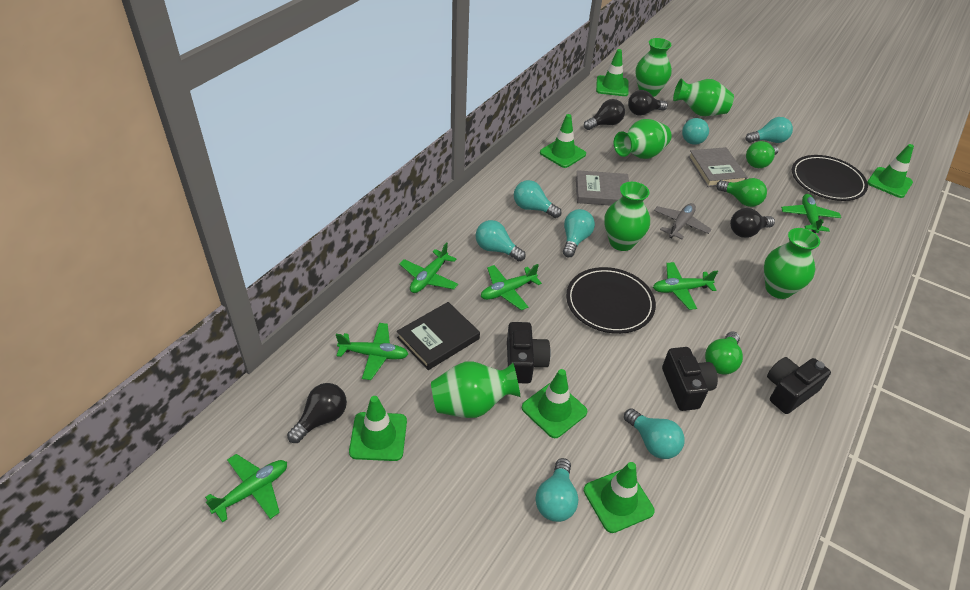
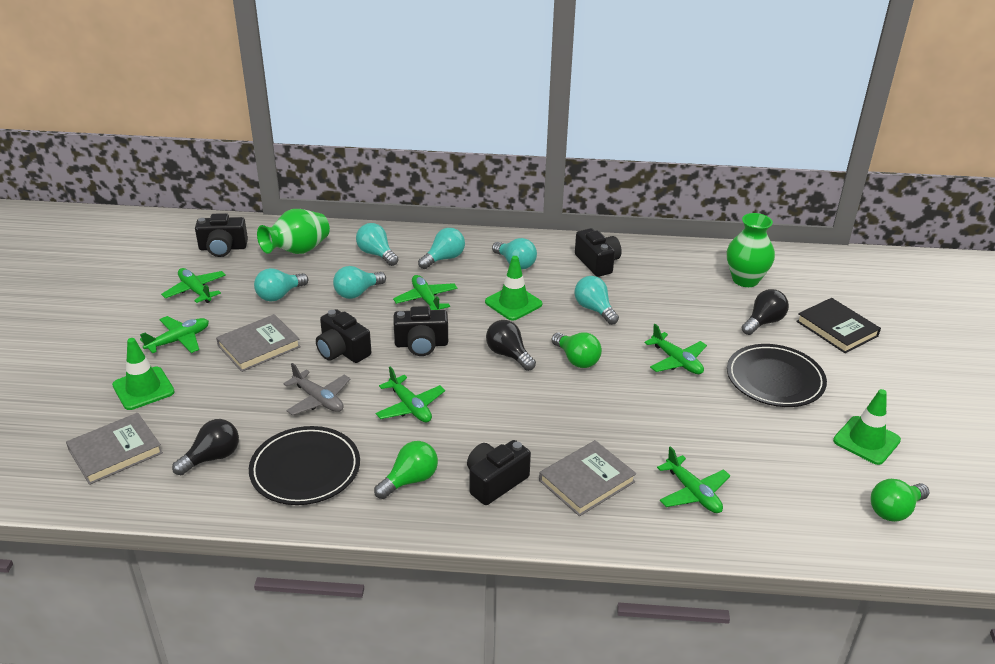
black camera: 3 -> 5
black light bulb: 4 -> 3
green traffic cone: 6 -> 3
green vase: 6 -> 2
grey book: 2 -> 3
turquoise light bulb: 7 -> 6

